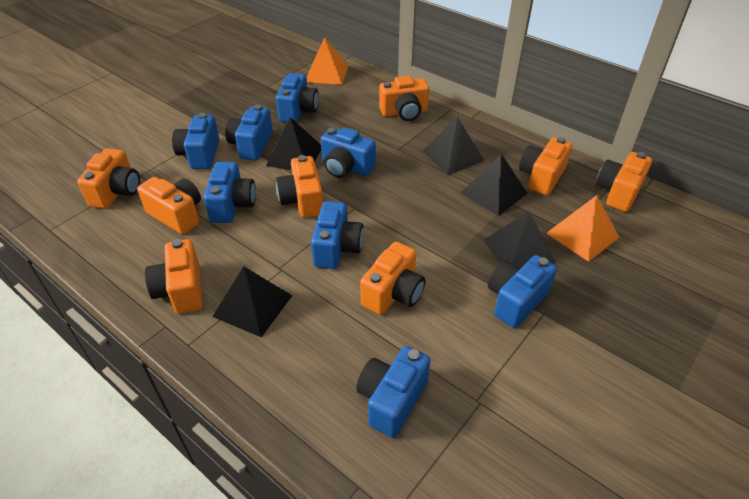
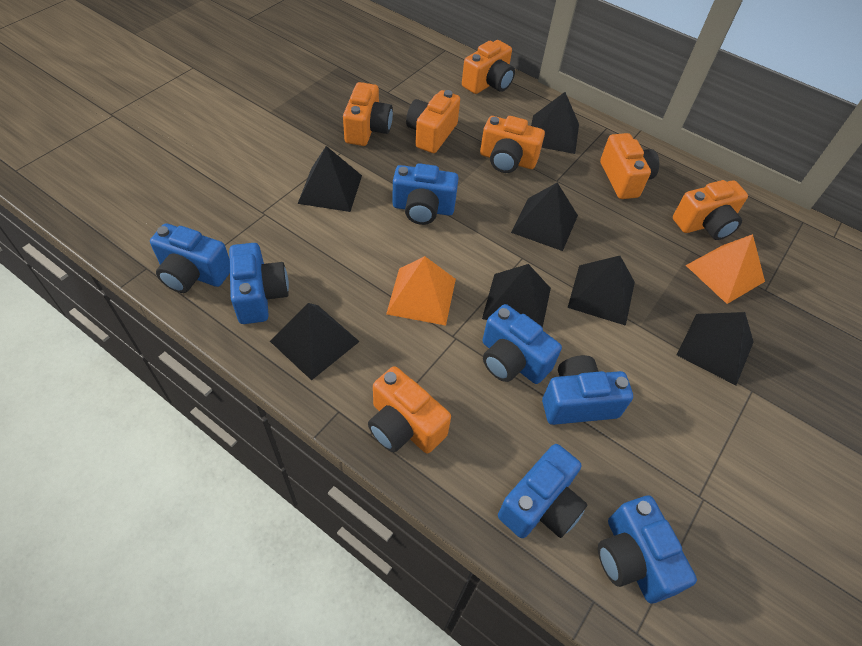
black pyramid: 5 -> 7
blue camera: 8 -> 7
orange camera: 8 -> 7

